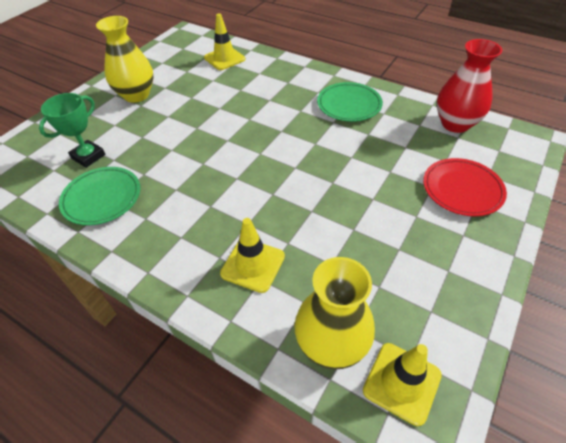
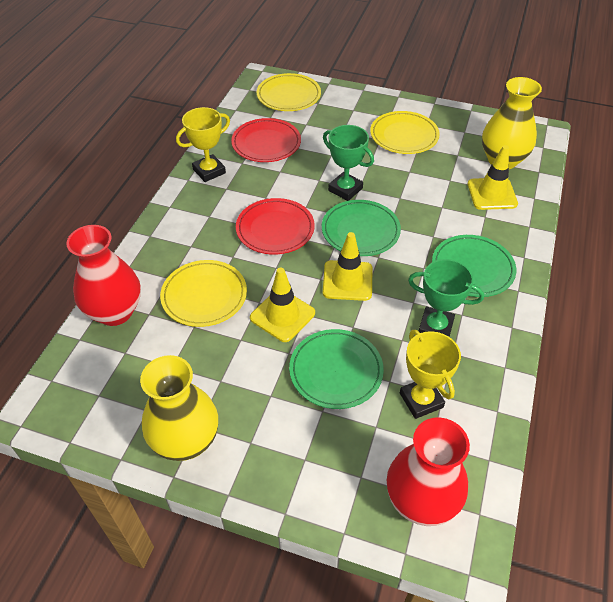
green plate: 2 -> 3
green trophy: 1 -> 2
red plate: 1 -> 2
red vase: 1 -> 2
yellow plate: 0 -> 3
yellow trophy: 0 -> 2

